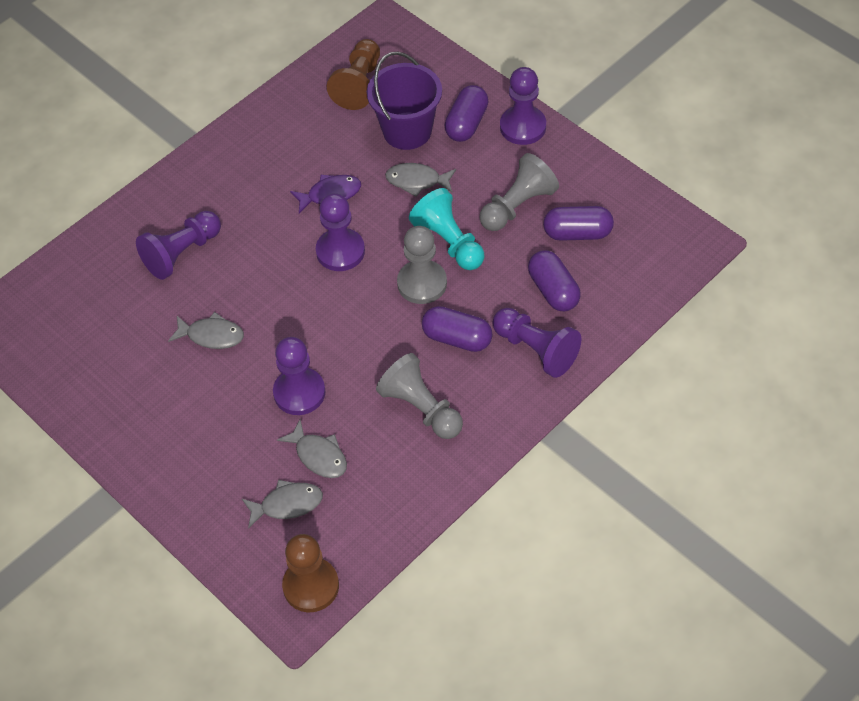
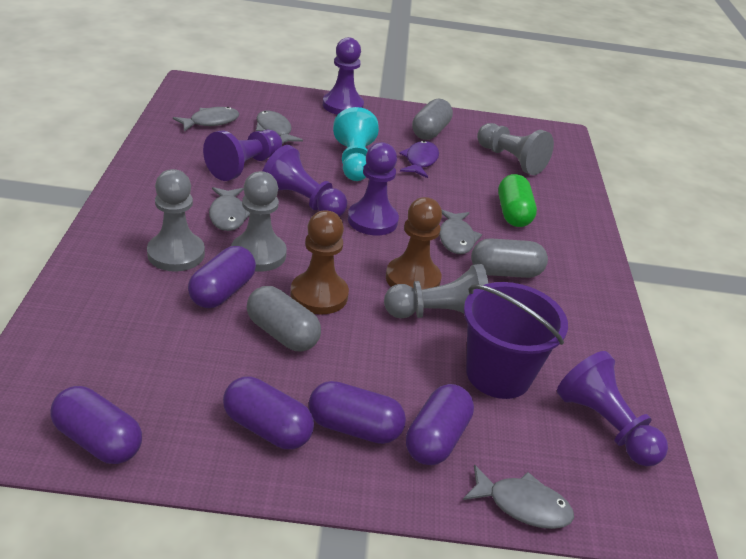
green capsule: 0 -> 1
grey capsule: 0 -> 3
grey fish: 4 -> 5
grey pawn: 3 -> 4
purple capsule: 4 -> 5

